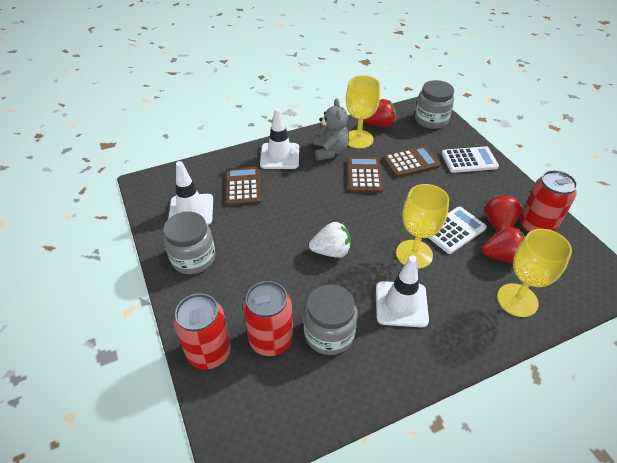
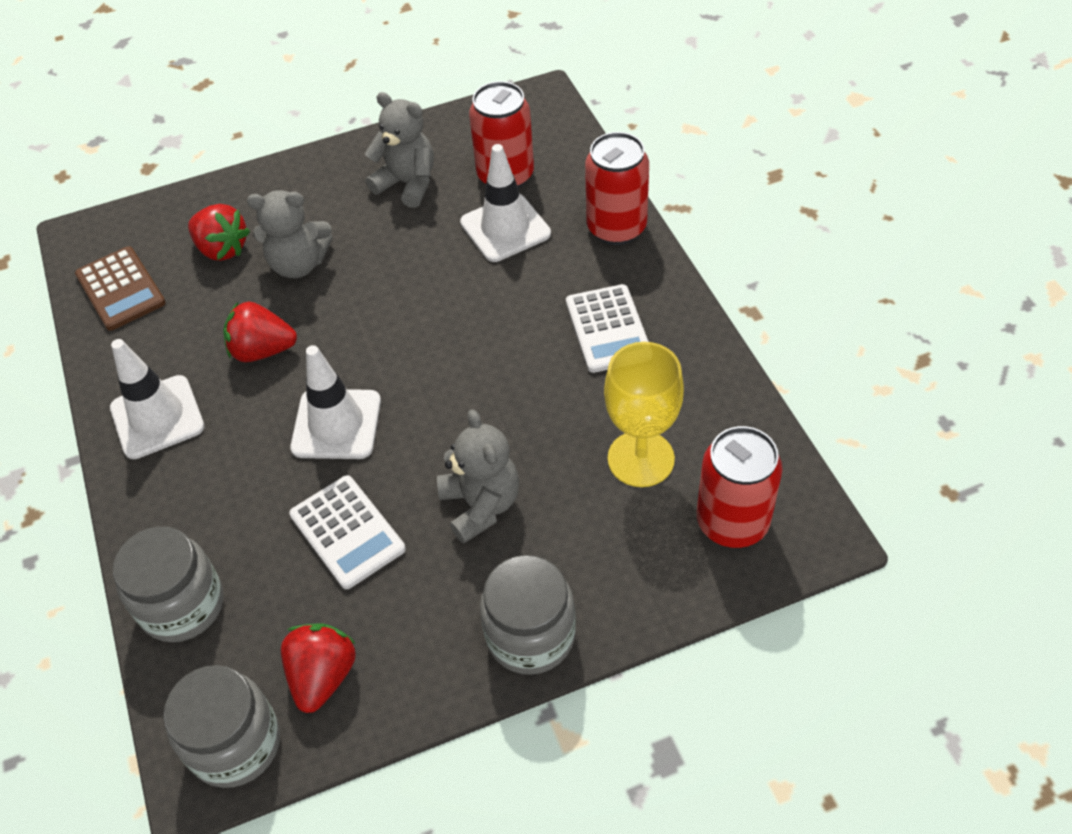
brown calculator: 3 -> 1
grey teddy bear: 1 -> 3
white strawberry: 1 -> 0
yellow goblet: 3 -> 1

